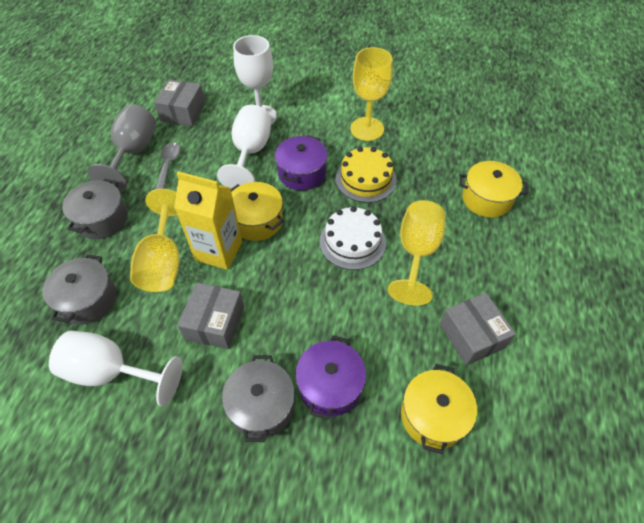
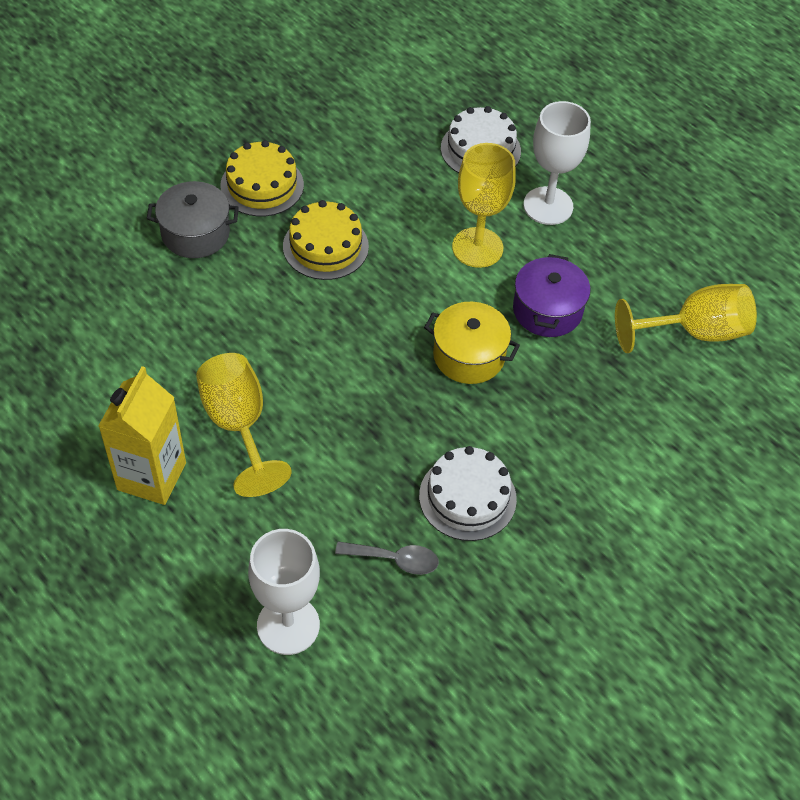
grey box: 3 -> 0
grey goblet: 1 -> 0
grey pot: 3 -> 1
purple pot: 2 -> 1
white cake: 1 -> 2
white goblet: 3 -> 2
yellow cake: 1 -> 2
yellow pot: 3 -> 1

